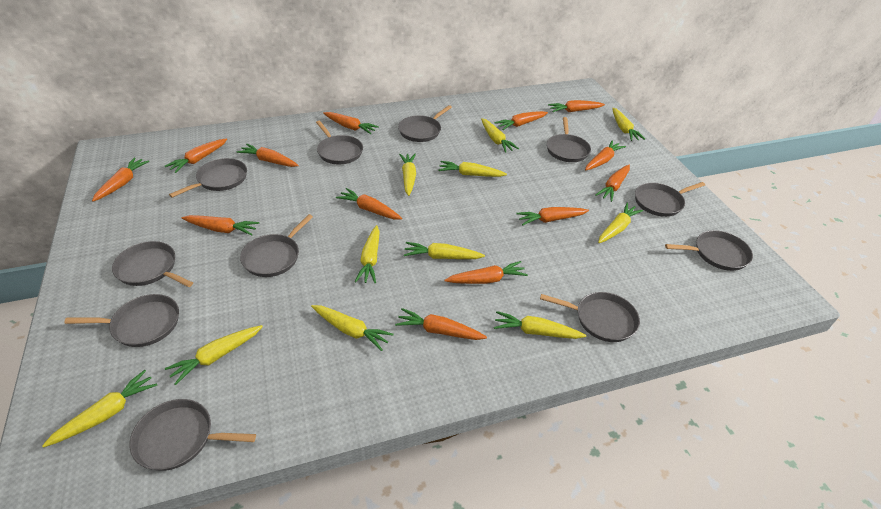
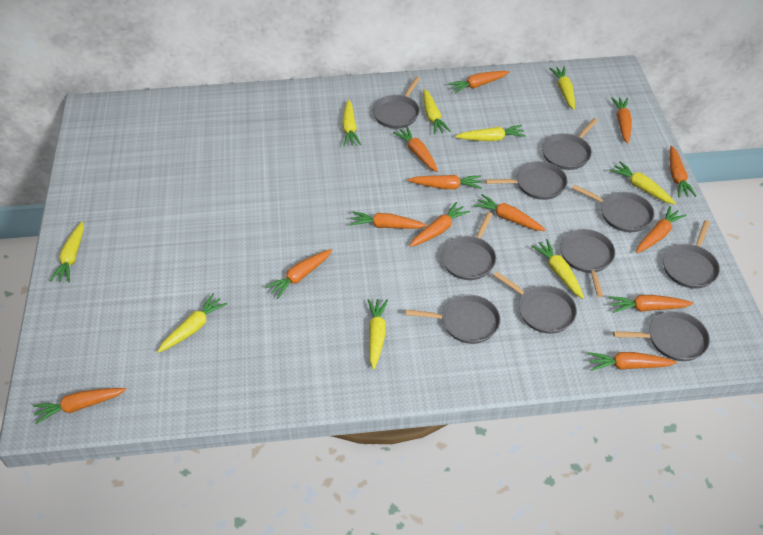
grey pan: 11 -> 10
yellow carrot: 11 -> 9

